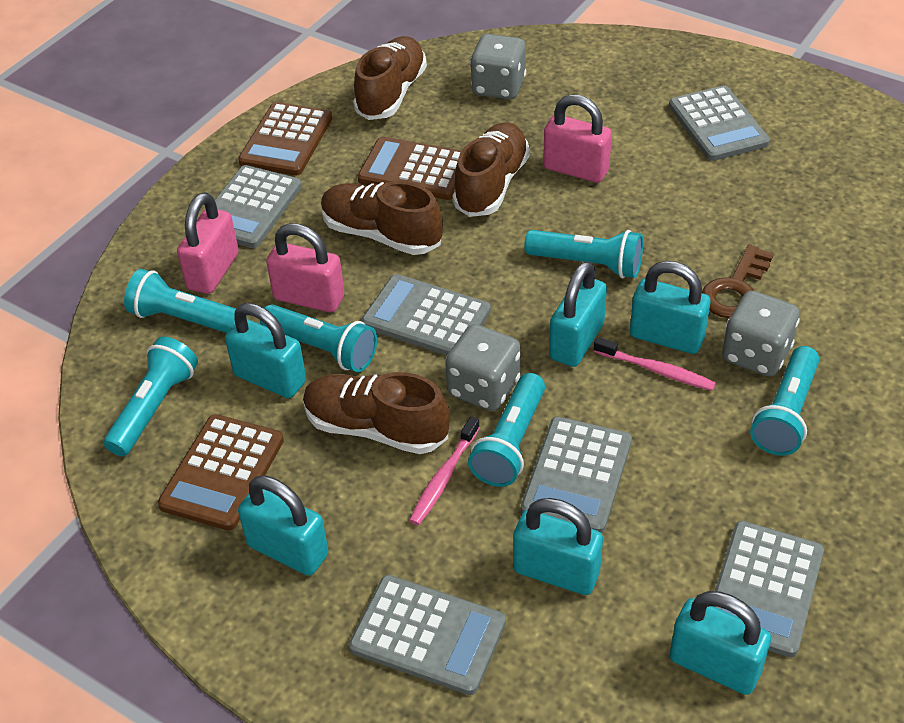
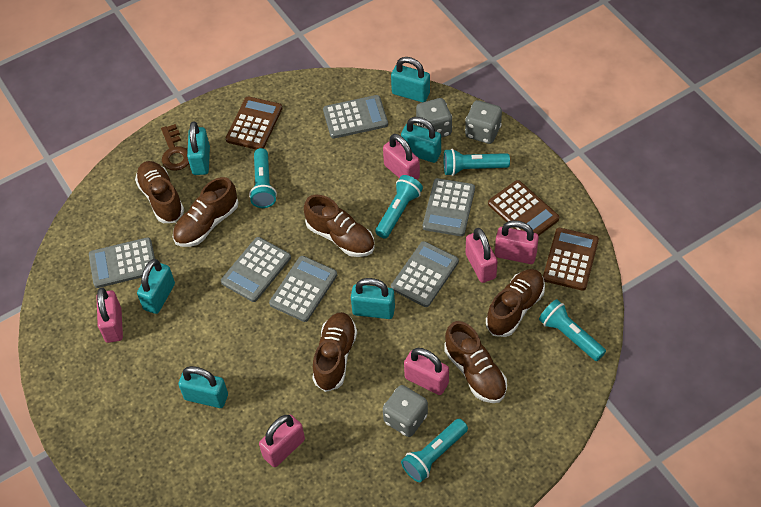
brown shoe: 4 -> 6
pink padlock: 3 -> 6
pink toothbrush: 2 -> 0
turquoise flashlight: 6 -> 5

